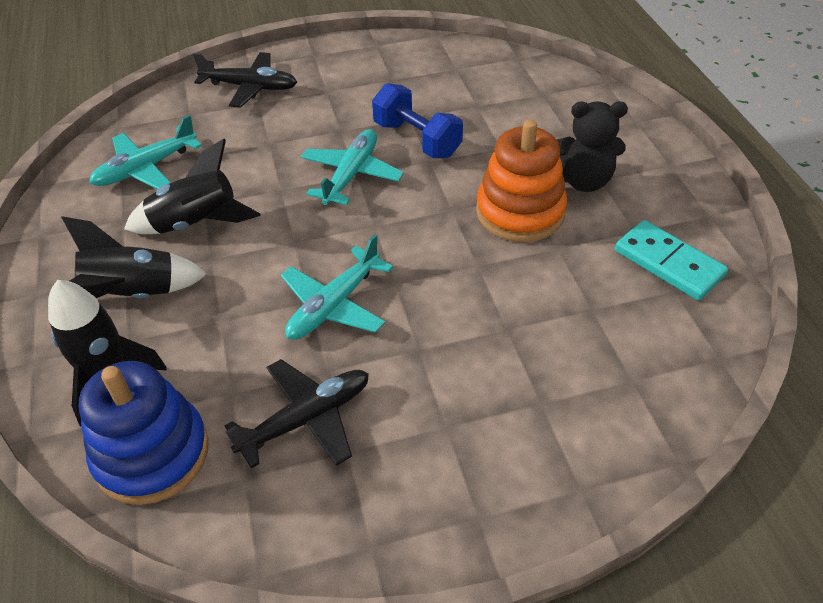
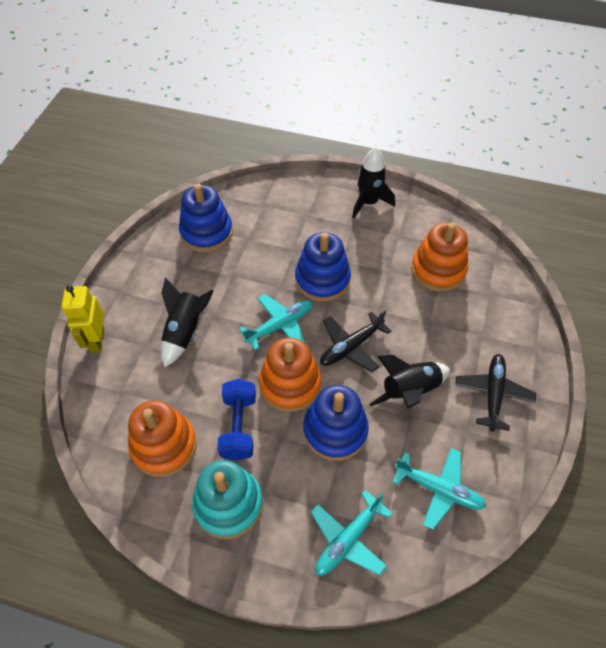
black teddy bear: 1 -> 0
blue stacking toy: 1 -> 3
orange stacking toy: 1 -> 3
turquoise domino: 1 -> 0
turquoise stacking toy: 0 -> 1
yellow robot: 0 -> 1

